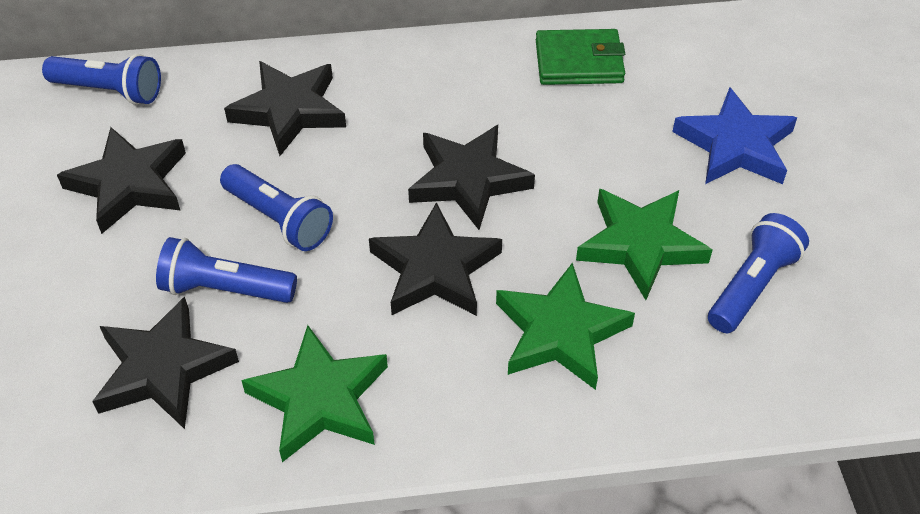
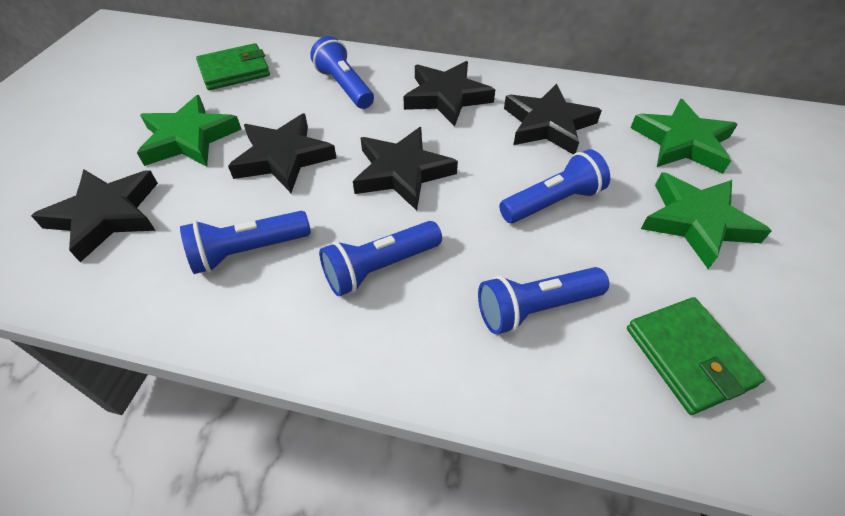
blue flashlight: 4 -> 5
blue star: 1 -> 0
green wallet: 1 -> 2

